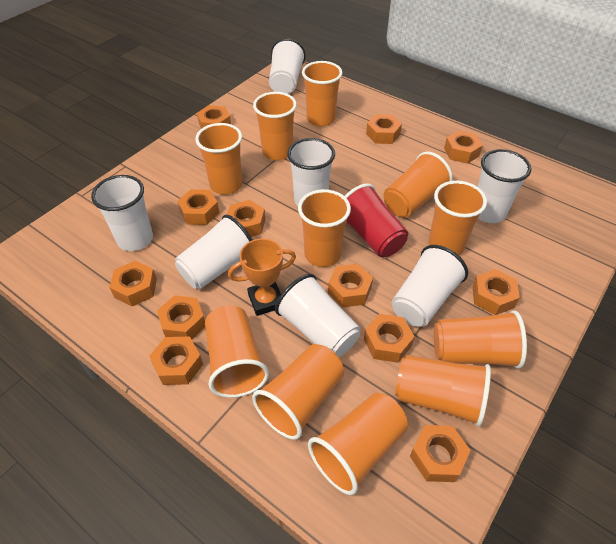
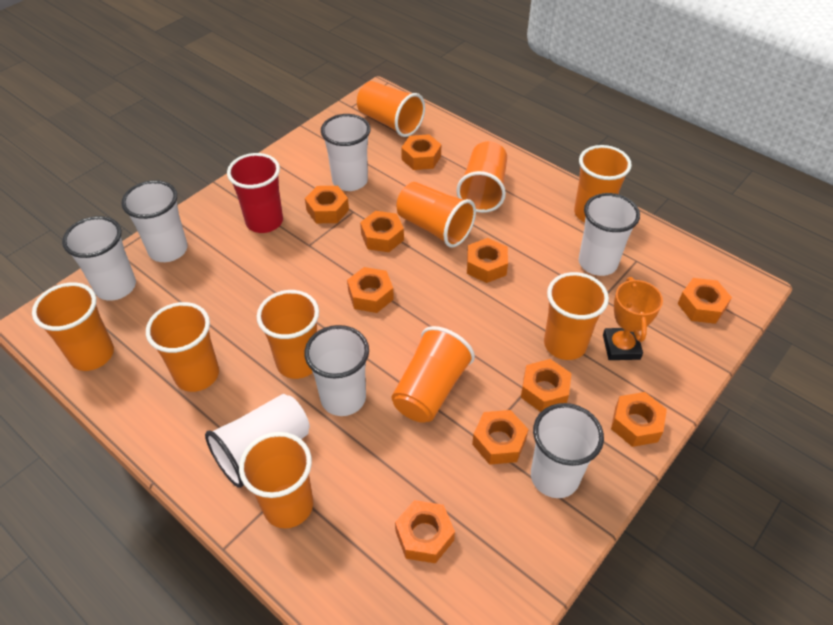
orange cup: 11 -> 10
orange nut: 12 -> 10

